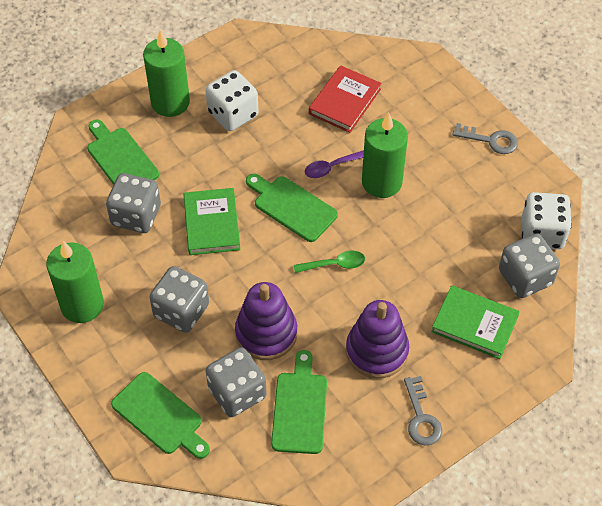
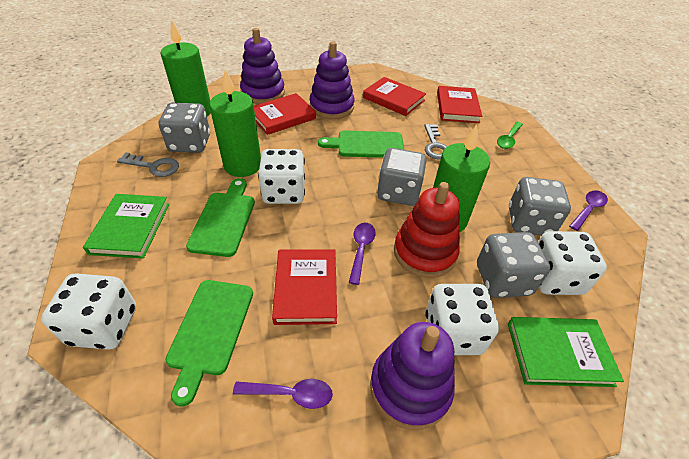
green cutting board: 4 -> 3
purple spoon: 1 -> 3
purple stacking toy: 2 -> 3
red book: 1 -> 4
red stacking toy: 0 -> 1
white dice: 2 -> 4

